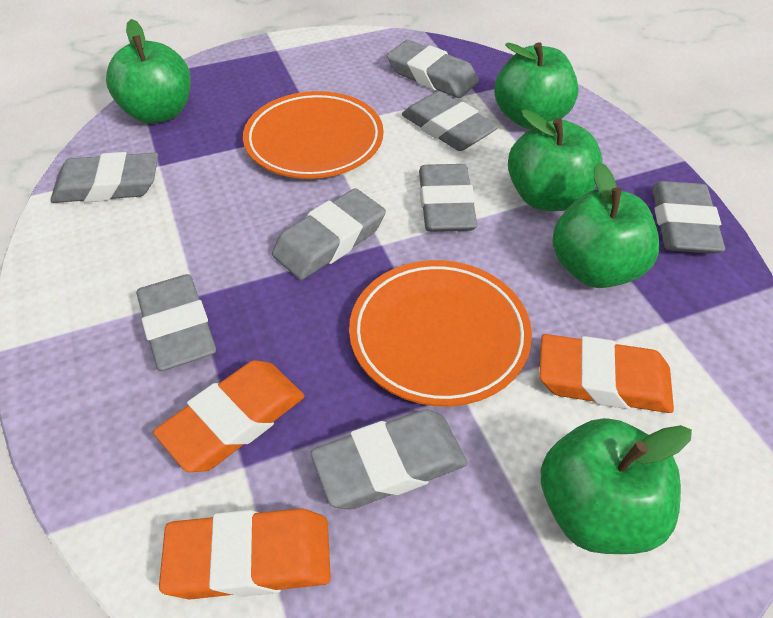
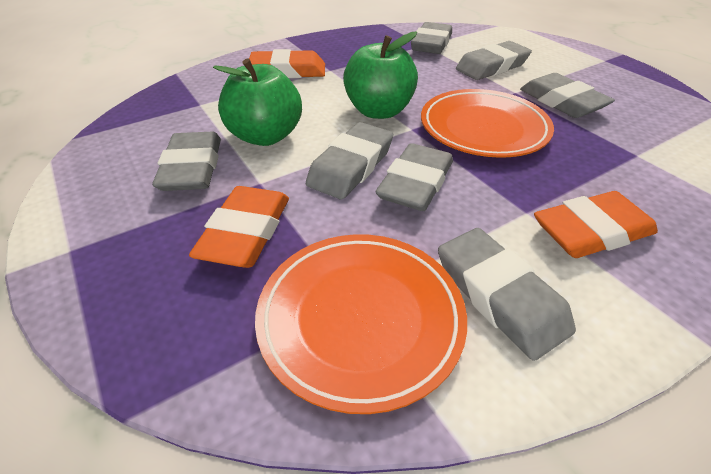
green apple: 5 -> 2
grey eraser: 8 -> 7

